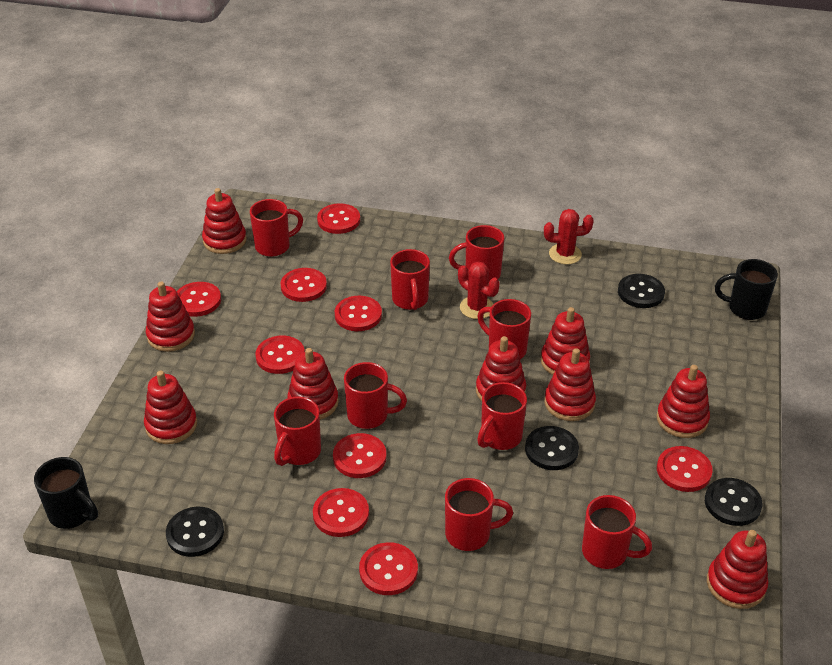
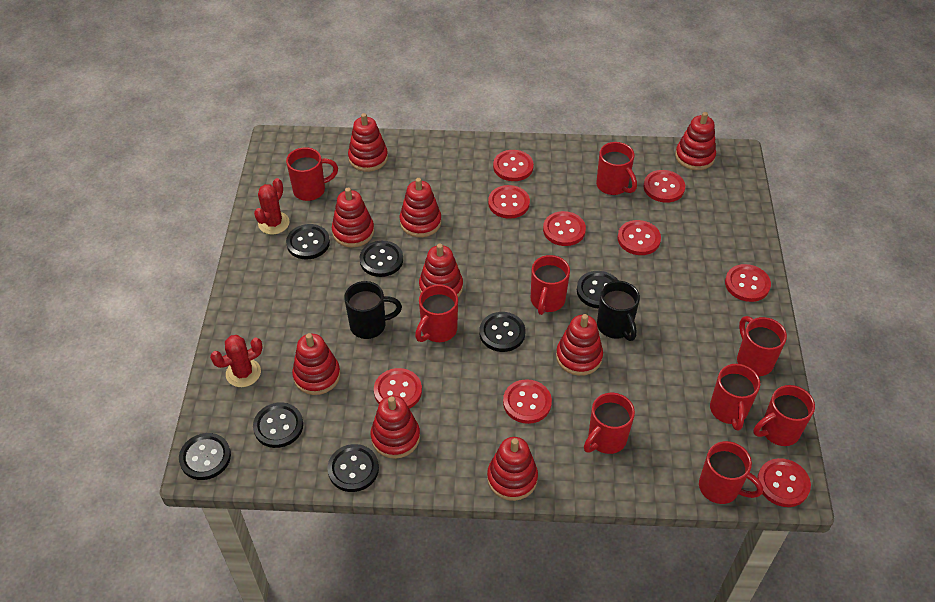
black button: 4 -> 7

